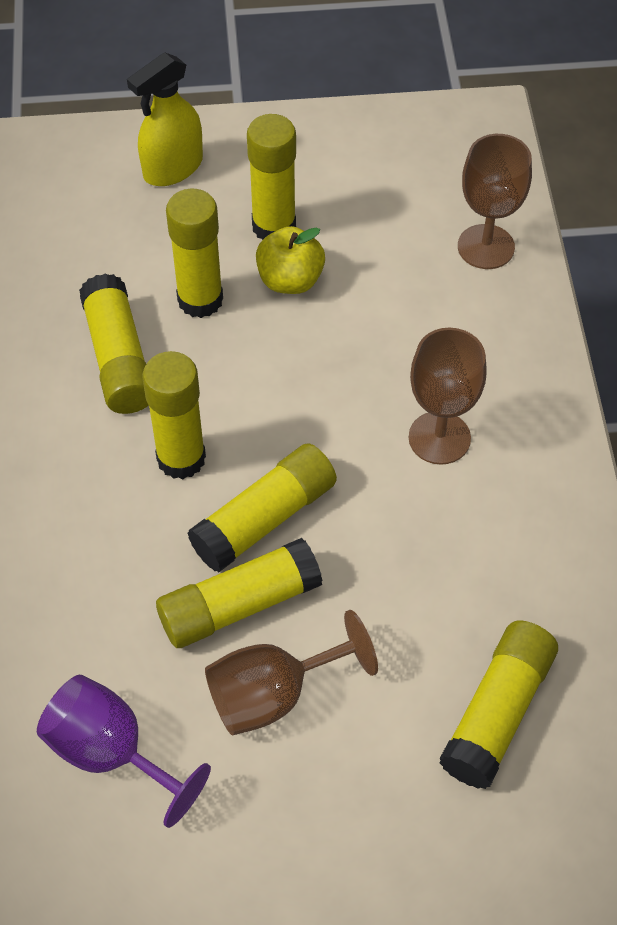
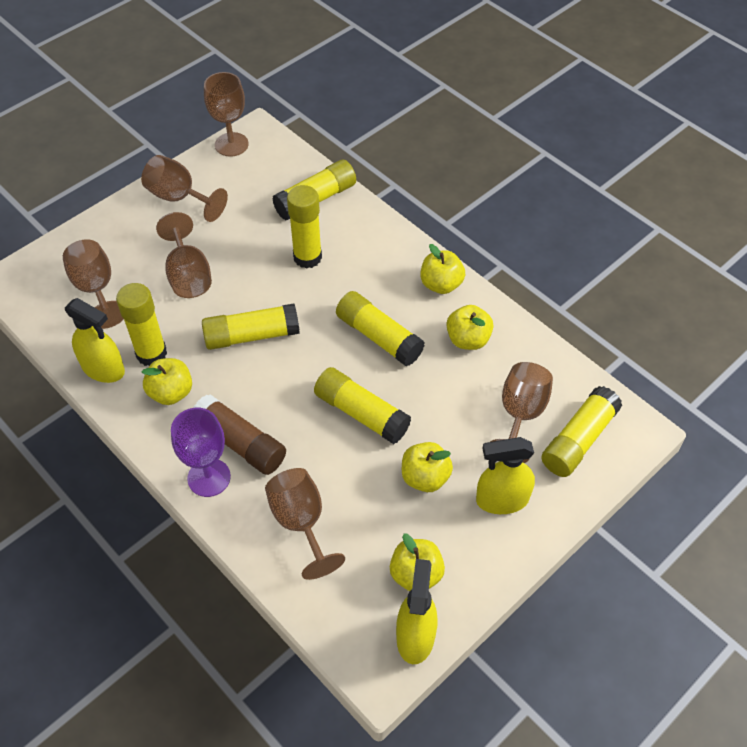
brown glue stick: 0 -> 1
brown goblet: 3 -> 6
yellow apple: 1 -> 5
yellow spray bottle: 1 -> 3

